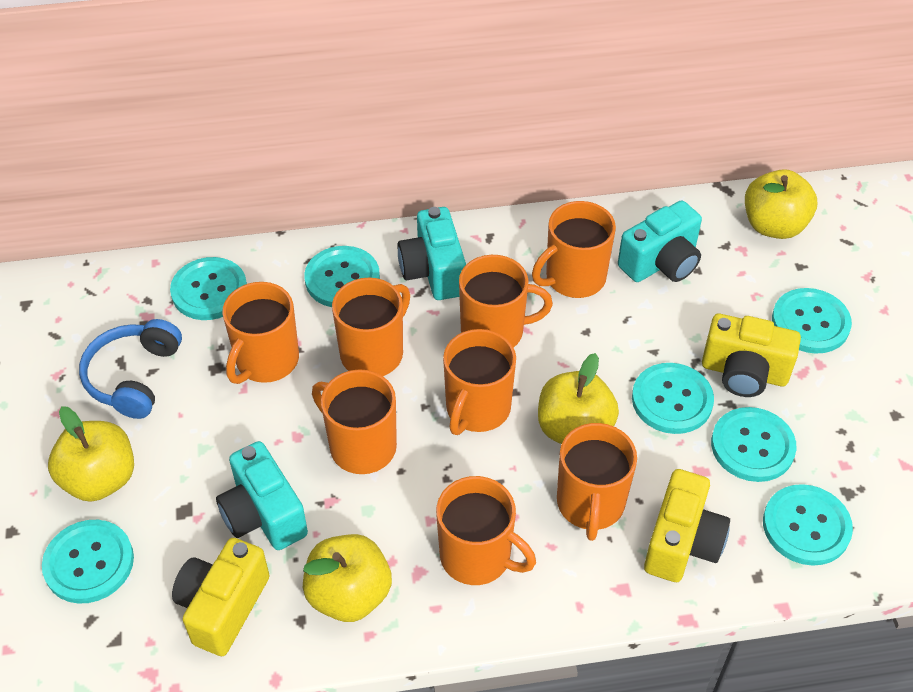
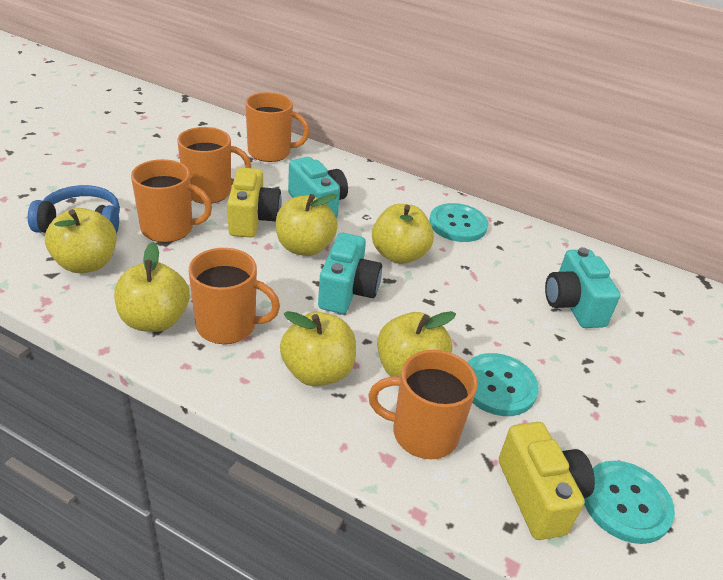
orange mug: 8 -> 5
turquoise button: 7 -> 3
yellow apple: 4 -> 6
yellow camera: 3 -> 2

